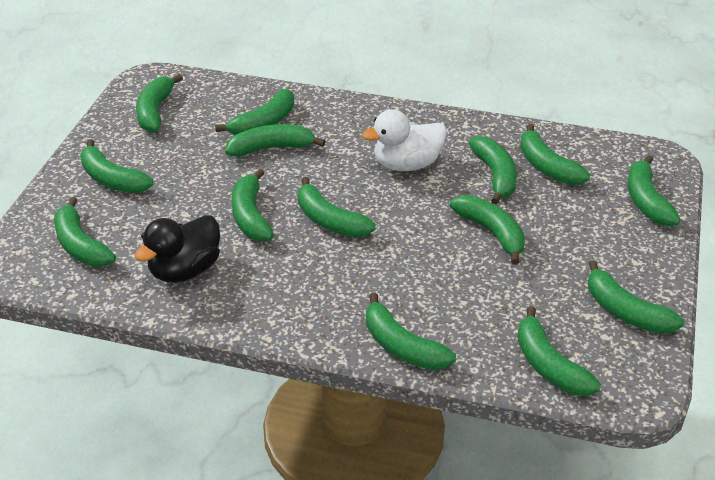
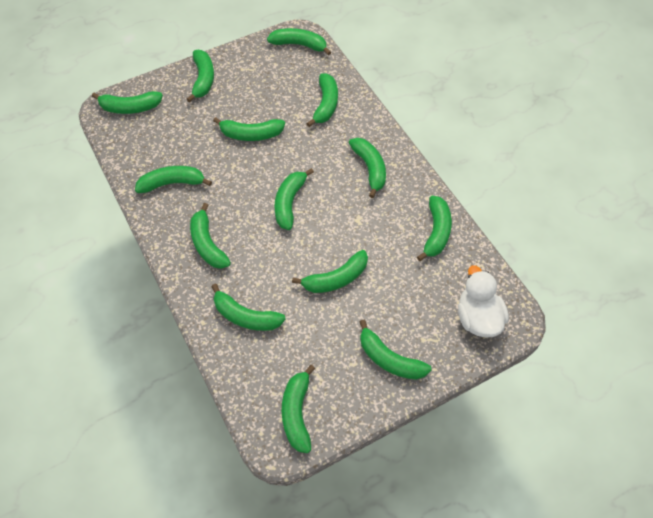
black duck: 1 -> 0

